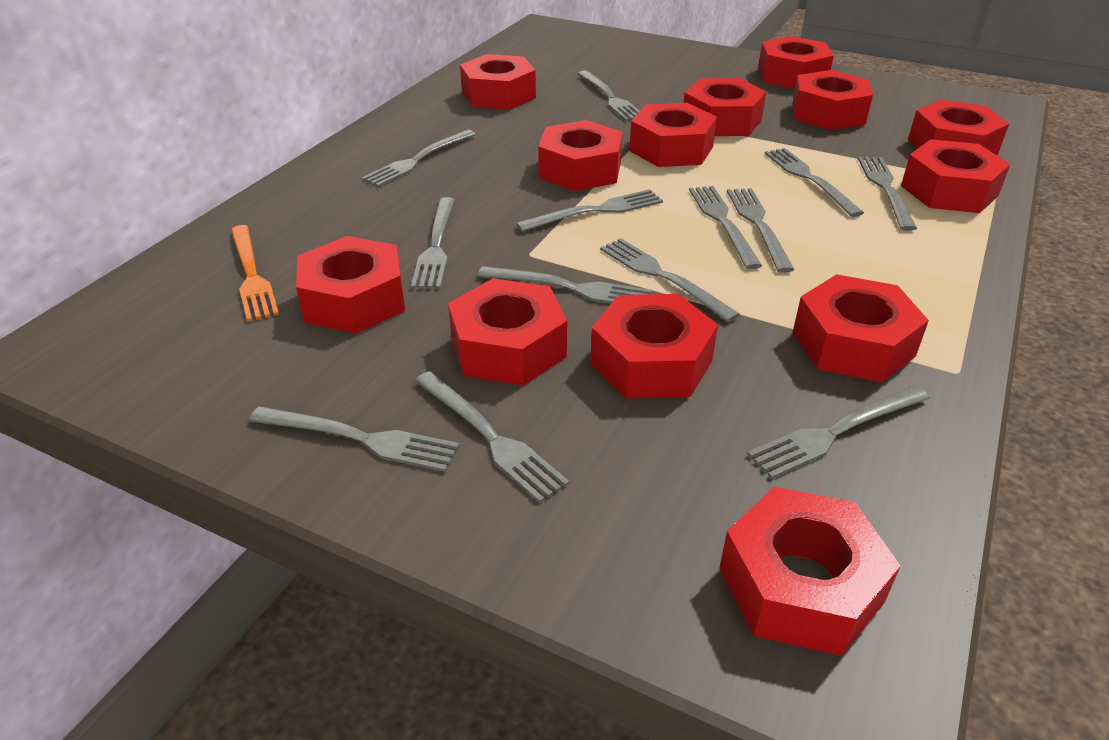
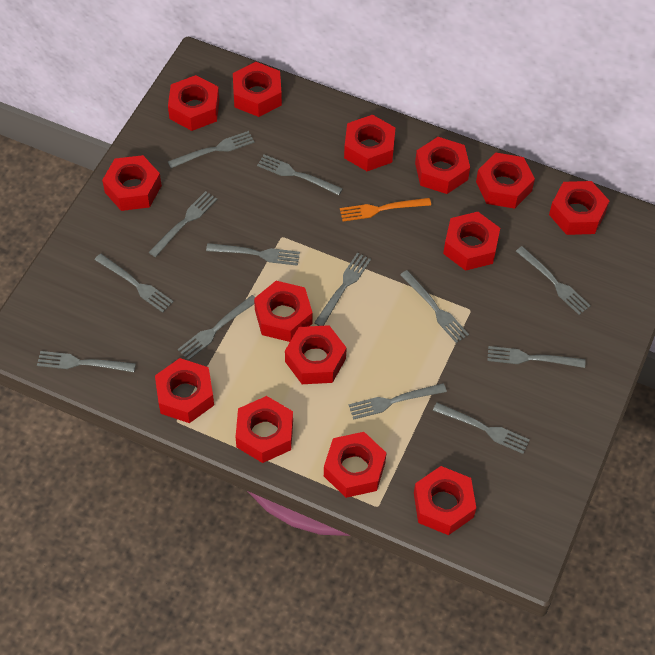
red nut: 13 -> 14

